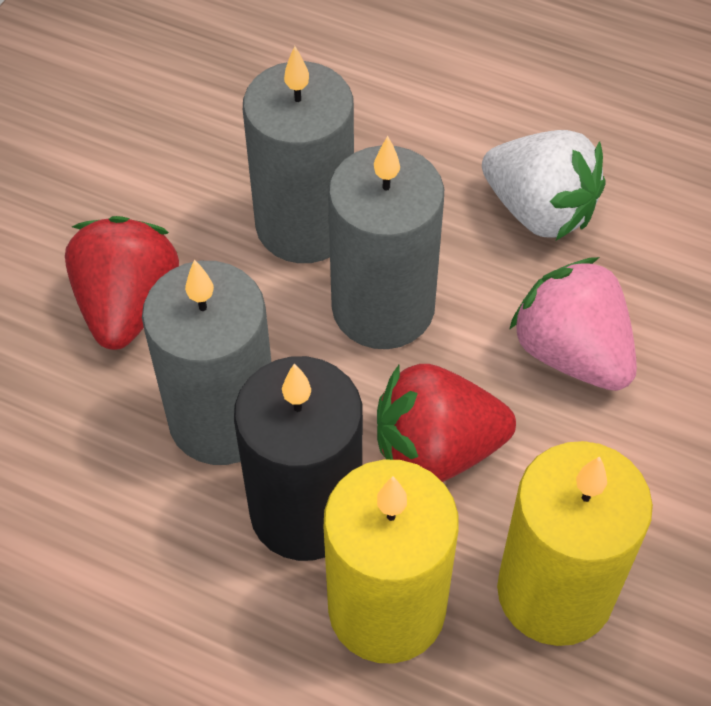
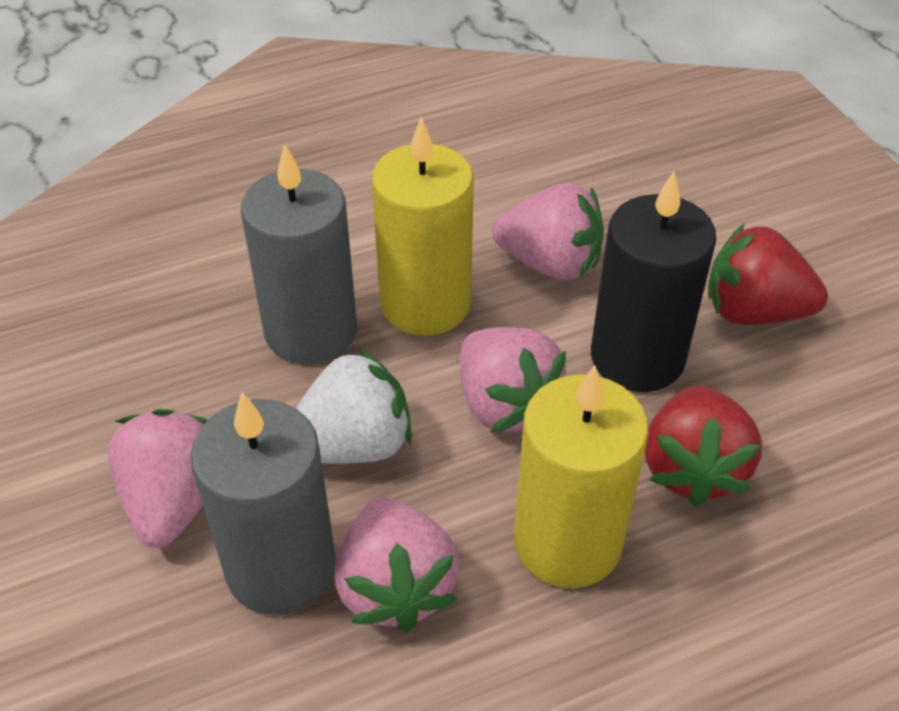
grey candle: 3 -> 2
pink strawberry: 1 -> 4

